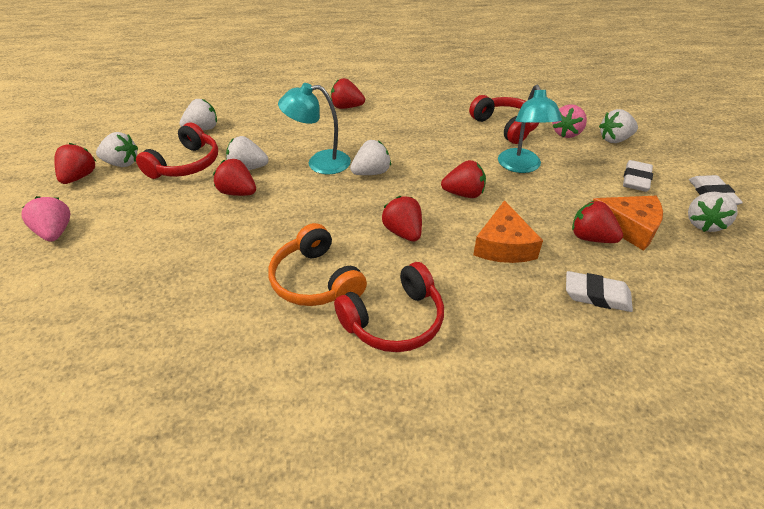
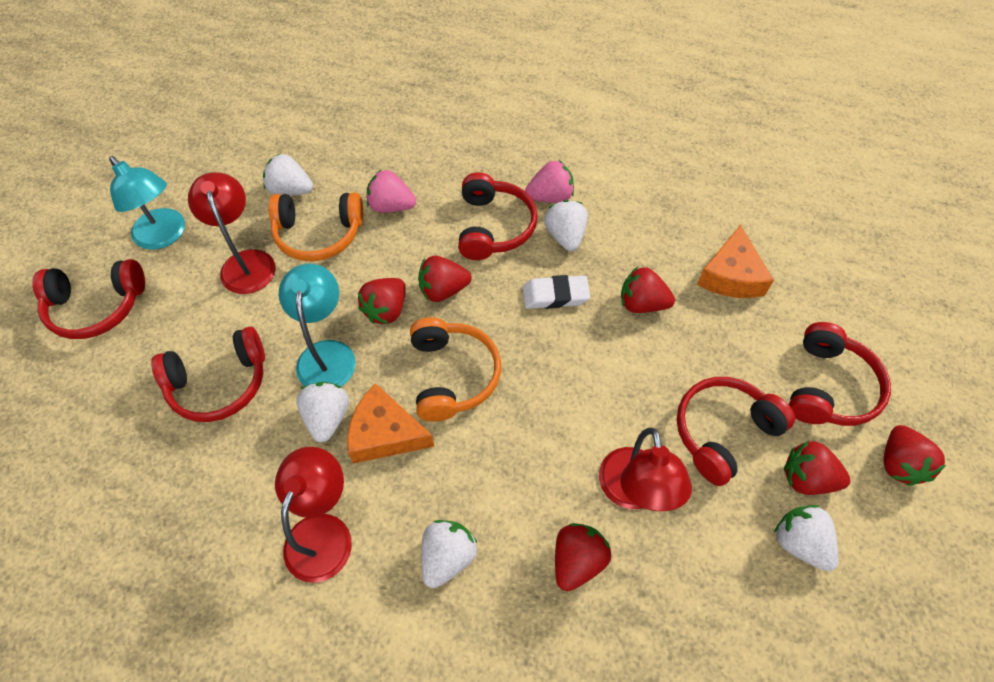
orange headphones: 1 -> 2
red headphones: 3 -> 5
red lamp: 0 -> 3
white eraser: 3 -> 1
white strawberry: 6 -> 5

